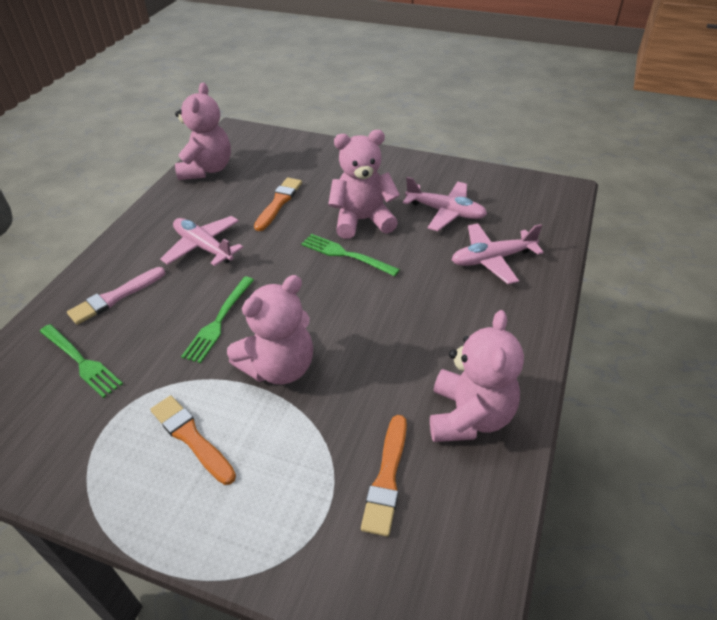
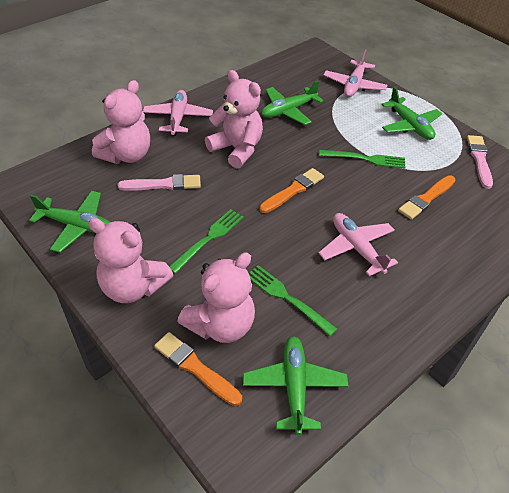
green plane: 0 -> 4
pink brush: 1 -> 2

